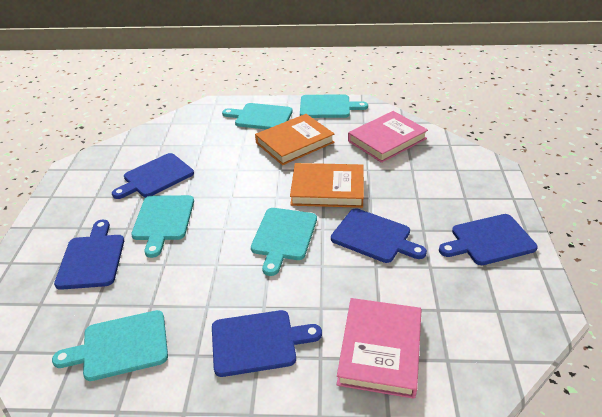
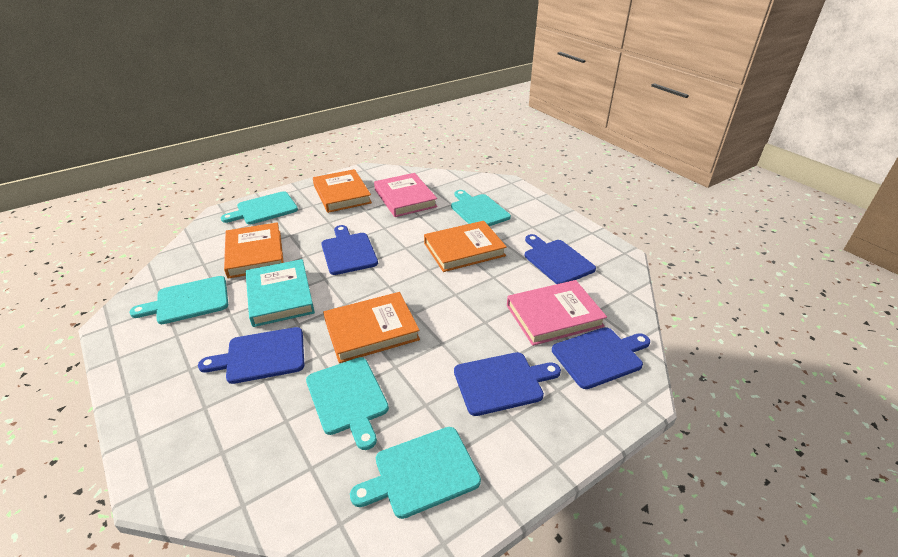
orange book: 2 -> 4
turquoise book: 0 -> 1

